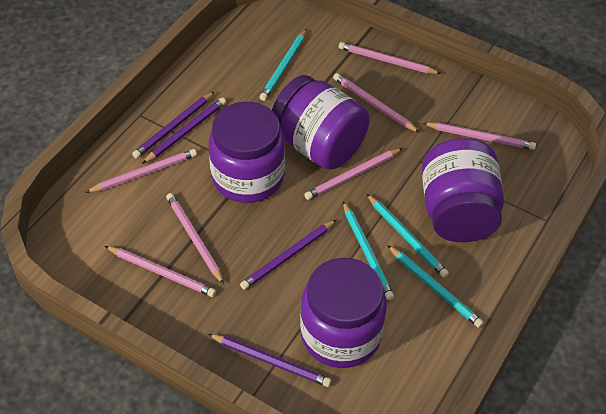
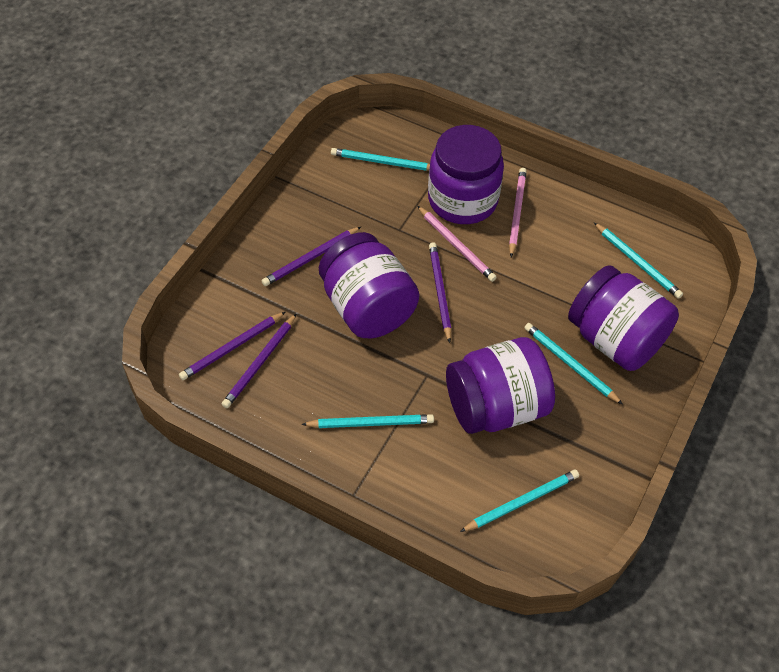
pink pencil: 7 -> 2
turquoise pencil: 4 -> 5

